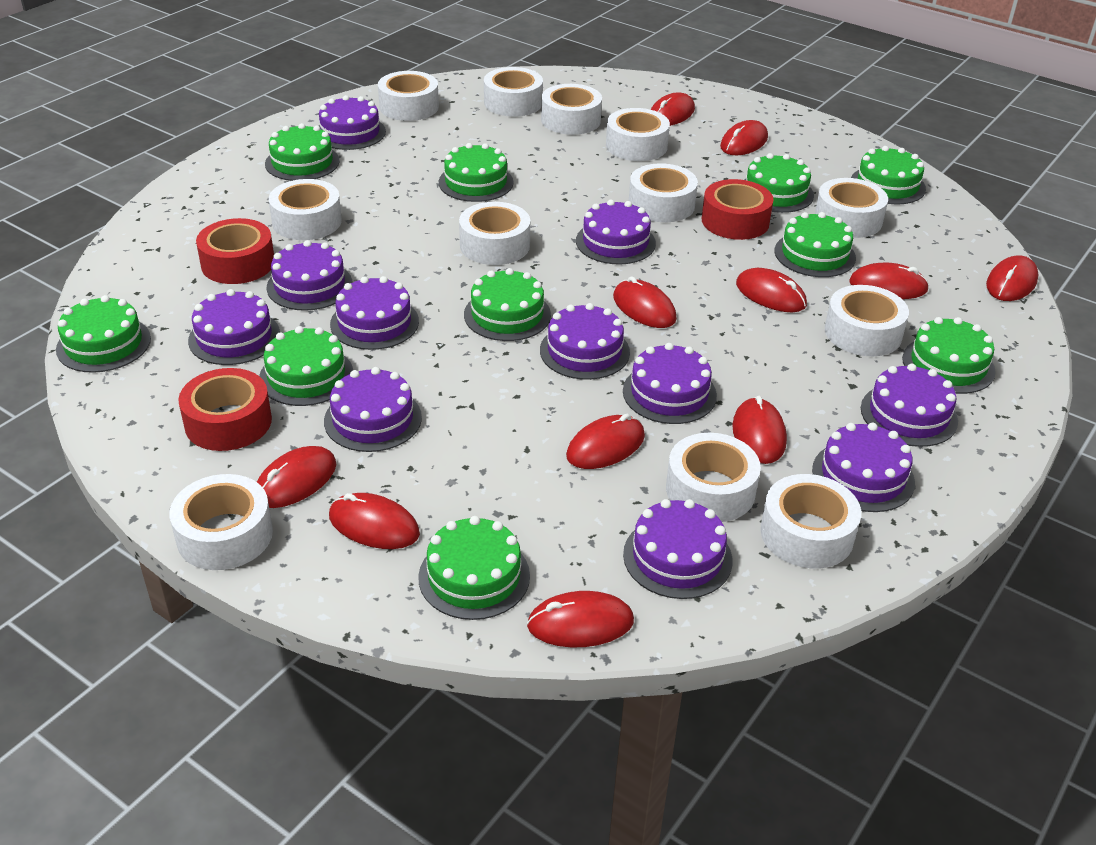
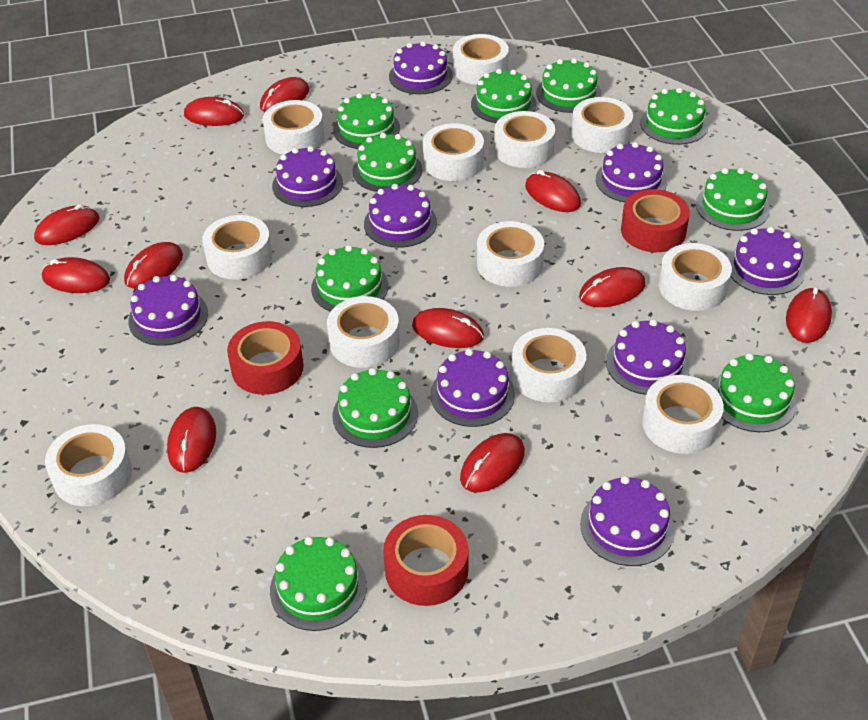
purple cake: 11 -> 9

